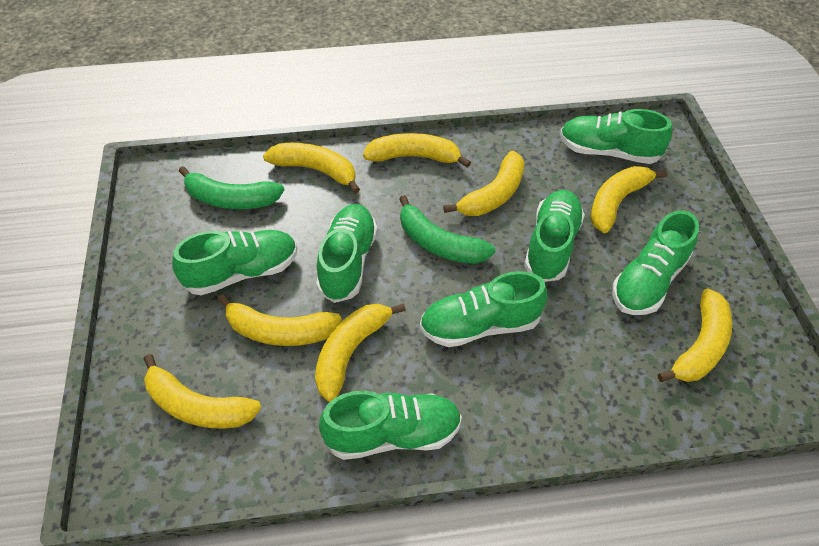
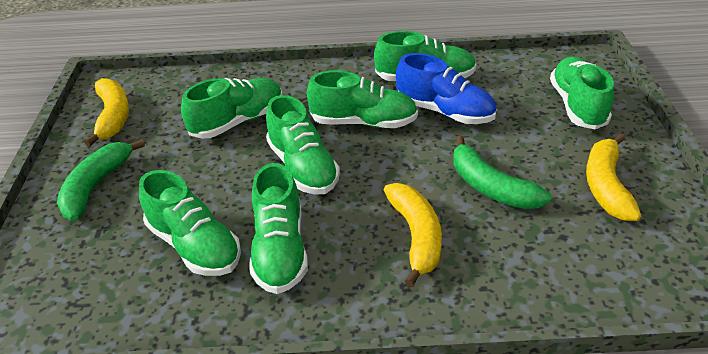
blue shoe: 0 -> 1
yellow banana: 8 -> 3

